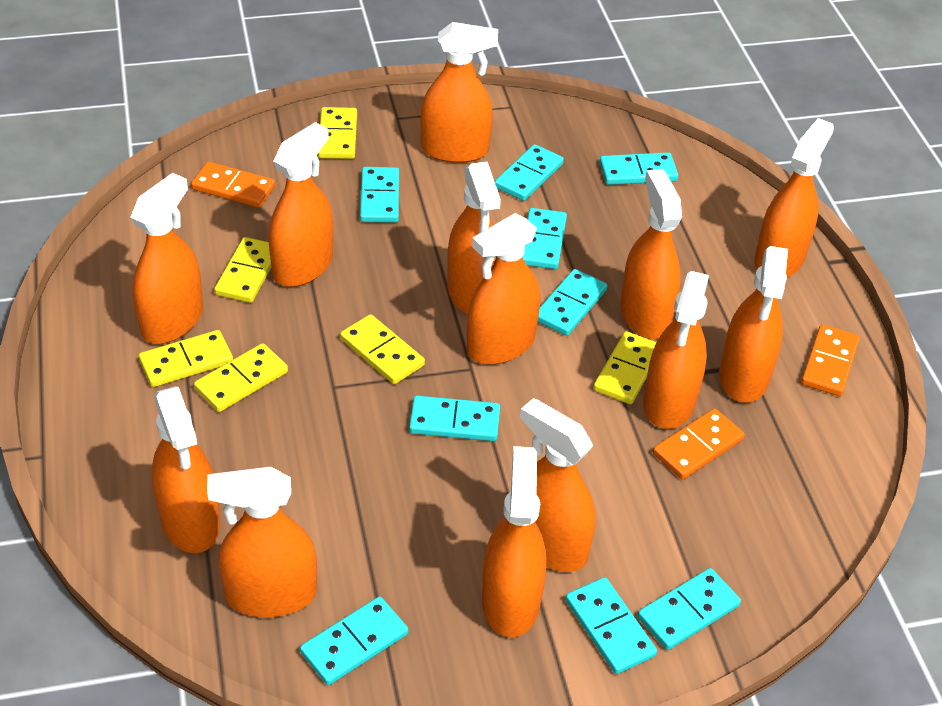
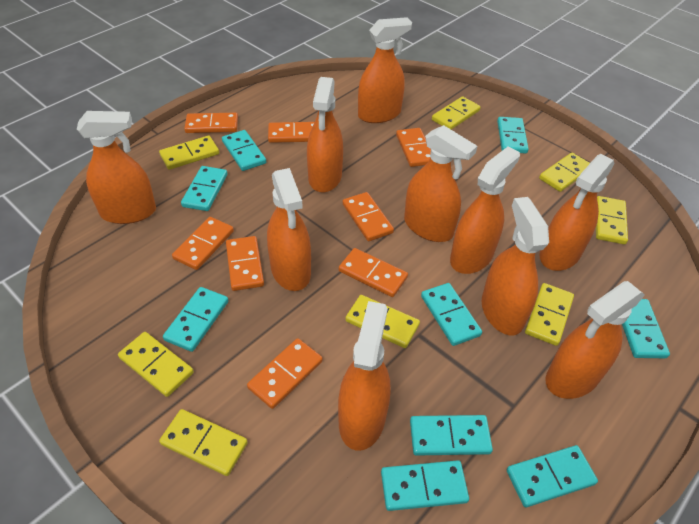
orange domino: 3 -> 8
orange spray bottle: 13 -> 10
yellow domino: 6 -> 8

